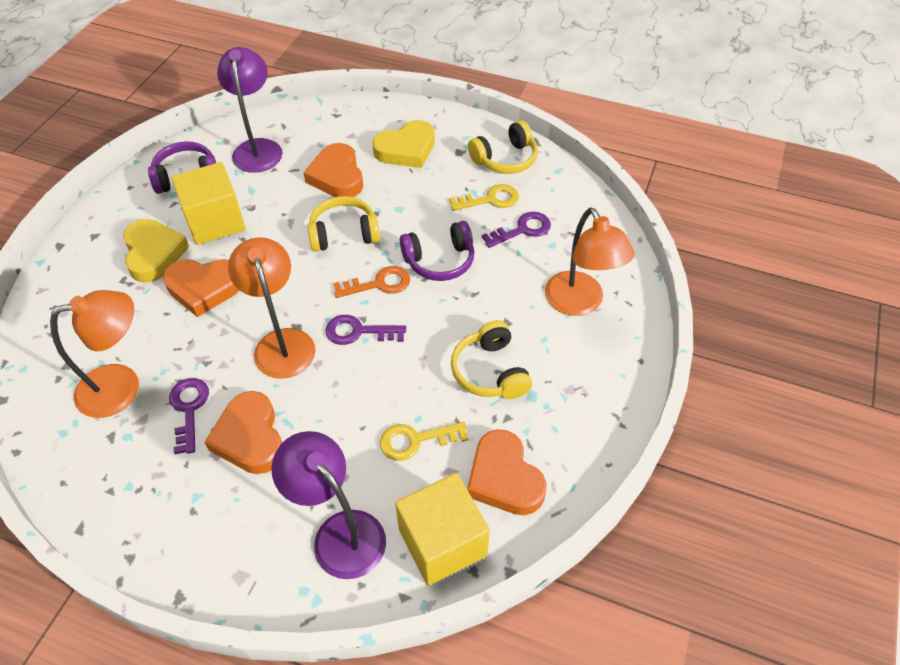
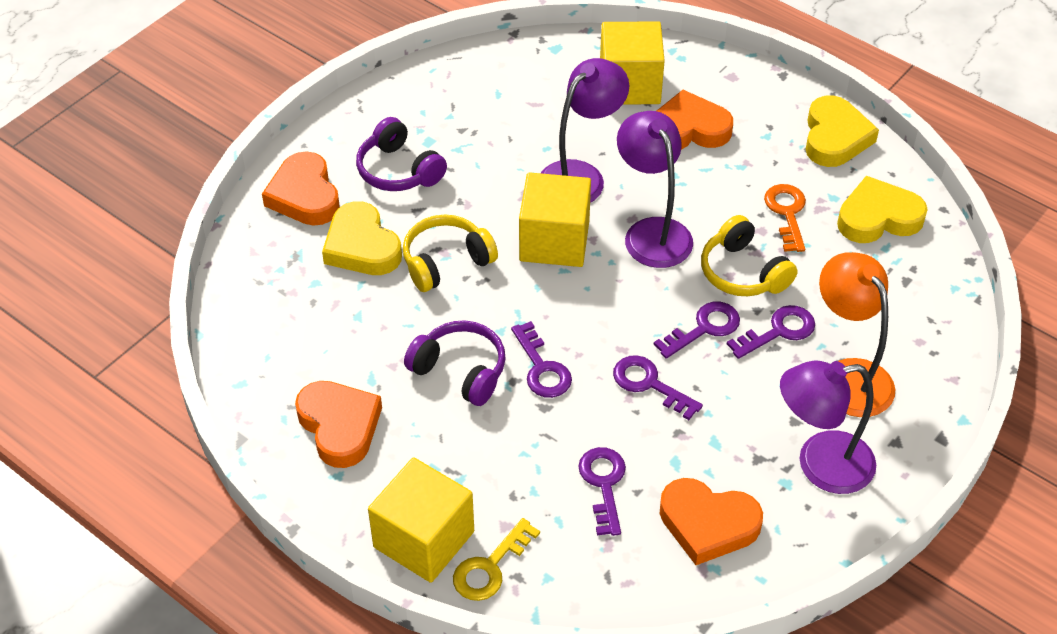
orange lamp: 3 -> 1
purple key: 3 -> 5
purple lamp: 2 -> 3
yellow cube: 2 -> 3
yellow headphones: 3 -> 2
yellow heart: 2 -> 3
yellow key: 2 -> 1

